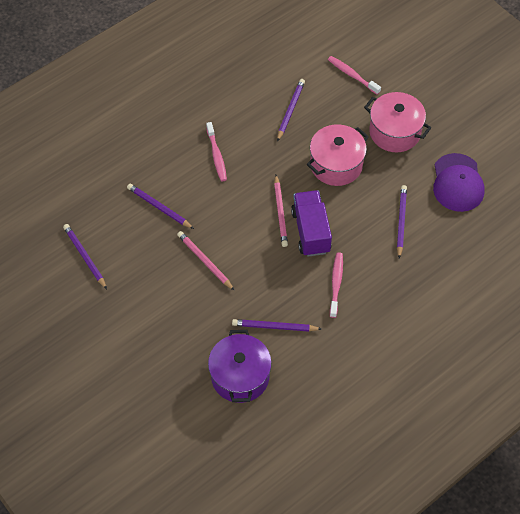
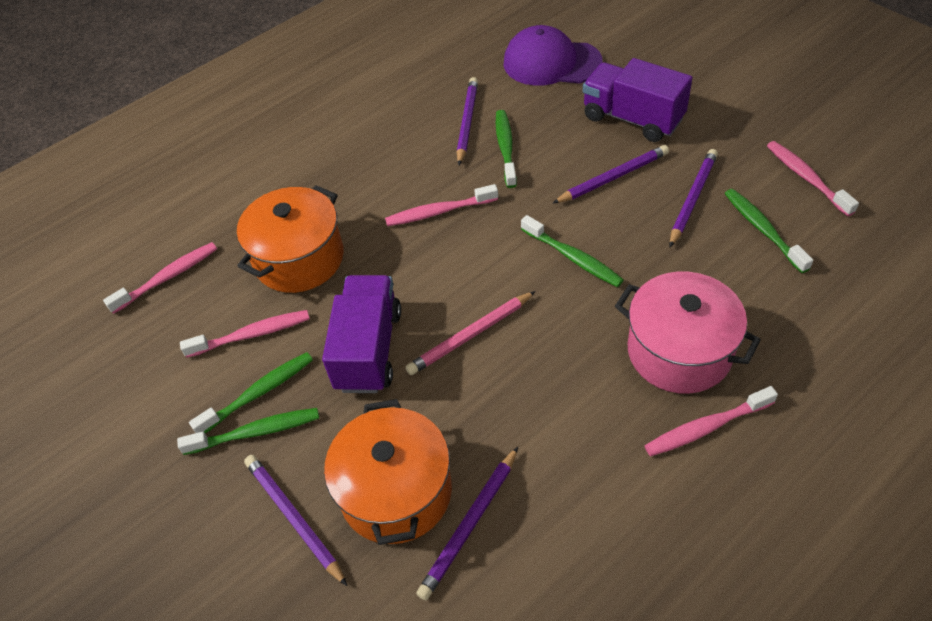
green toothbrush: 0 -> 5
orange pot: 0 -> 2
pink pencil: 2 -> 1
pink pot: 2 -> 1
pink toothbrush: 3 -> 5
purple pot: 1 -> 0
purple truck: 1 -> 2

